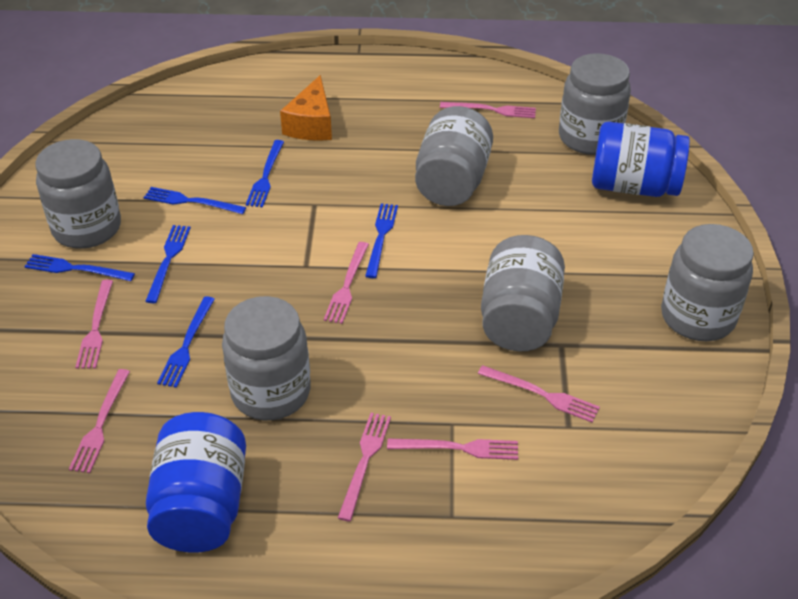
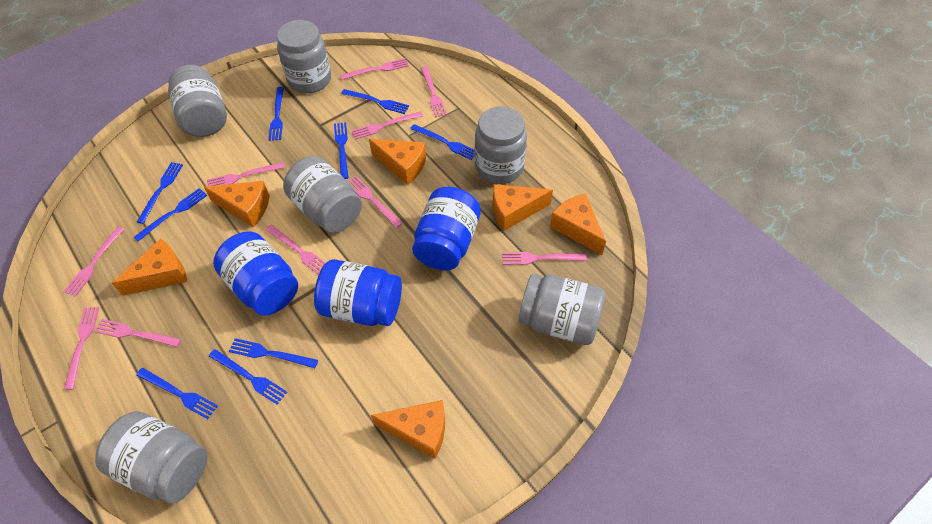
blue fork: 6 -> 9
blue jar: 2 -> 3
orange cheese: 1 -> 6
pink fork: 7 -> 10

